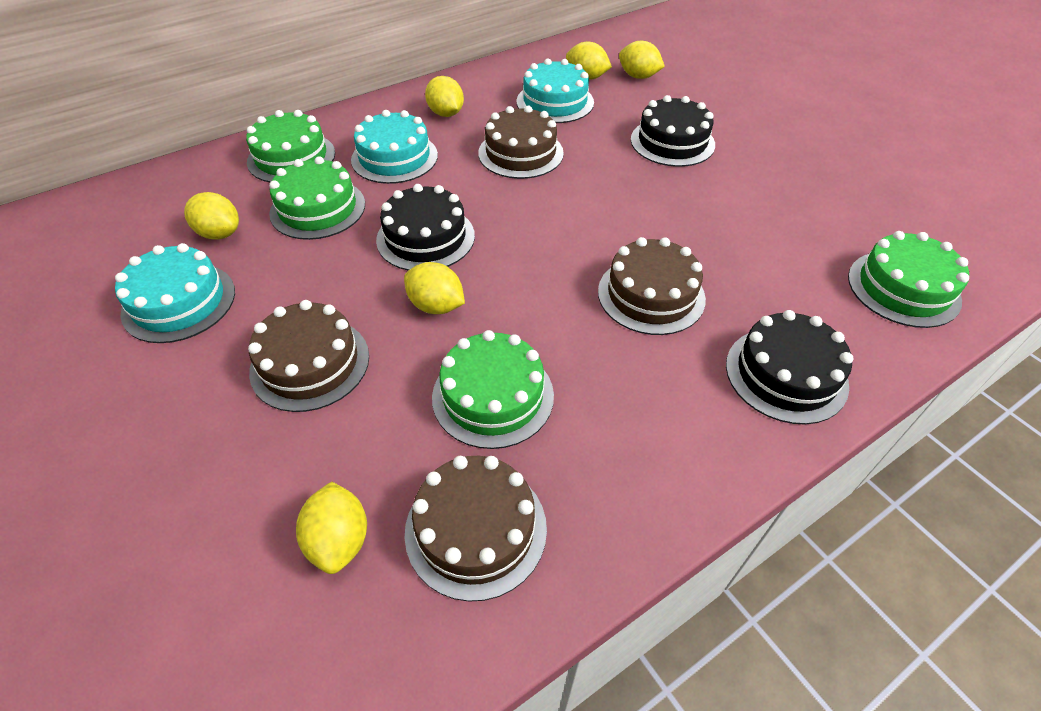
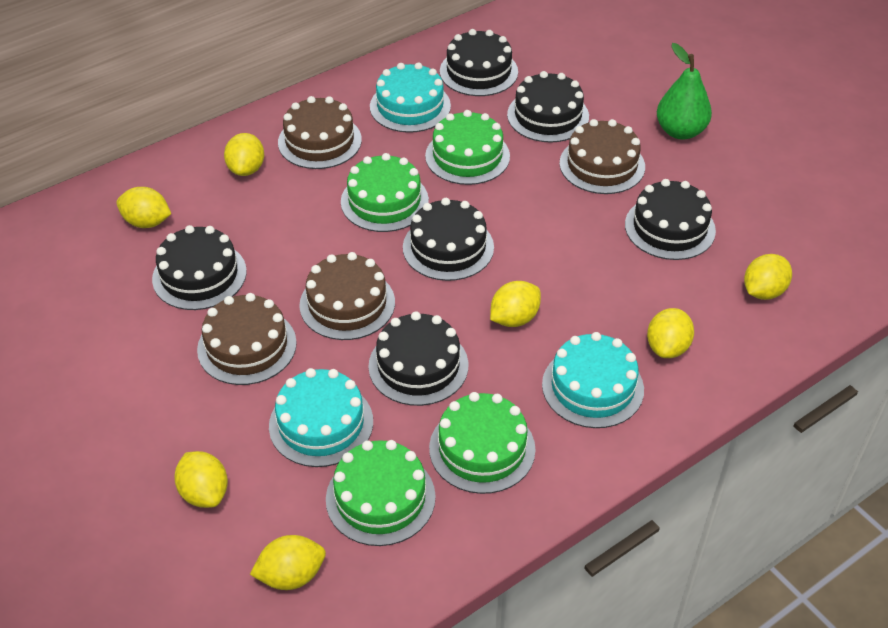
black cake: 3 -> 6
green pear: 0 -> 1
yellow lemon: 6 -> 7

